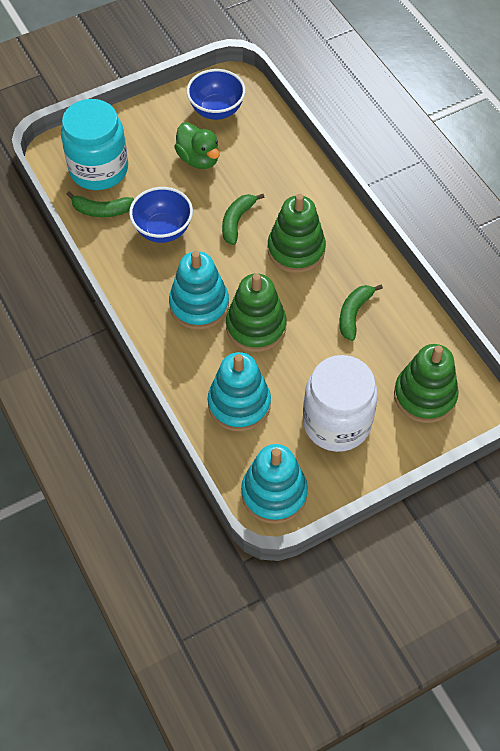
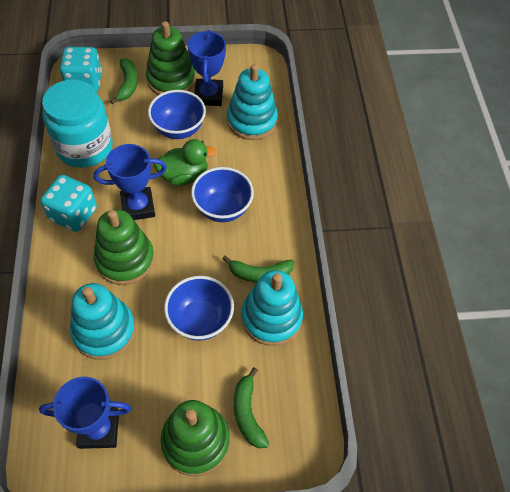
blue bowl: 2 -> 3
blue trophy: 0 -> 3
turquoise dice: 0 -> 2
white jar: 1 -> 0

